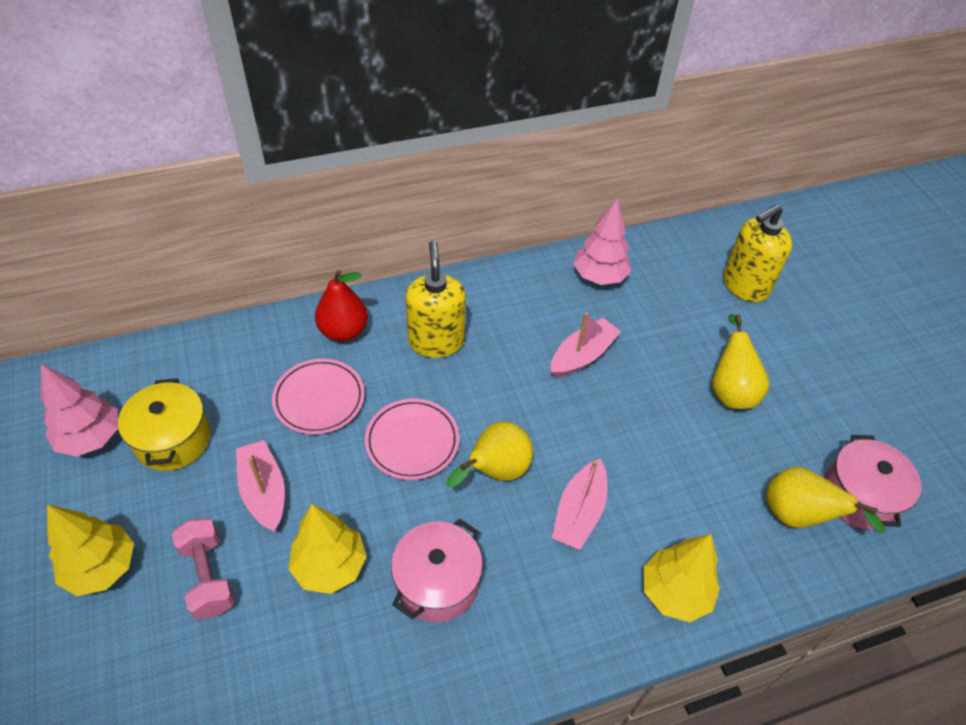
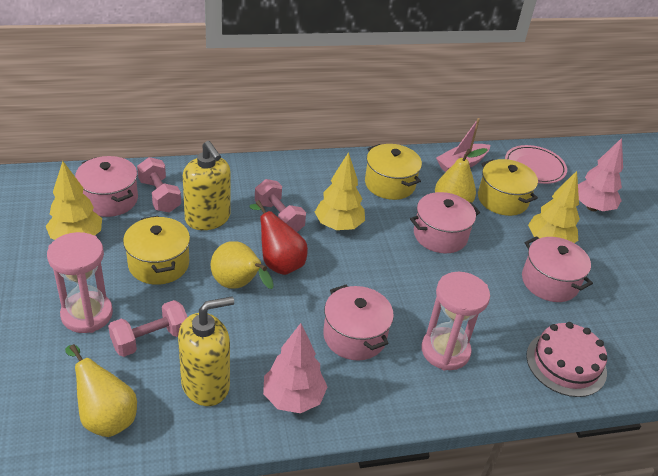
pink boat: 3 -> 1
pink cake: 0 -> 1
pink dumbbell: 1 -> 3
pink hourglass: 0 -> 2
pink plate: 2 -> 1
pink pot: 2 -> 4
yellow pot: 1 -> 3

